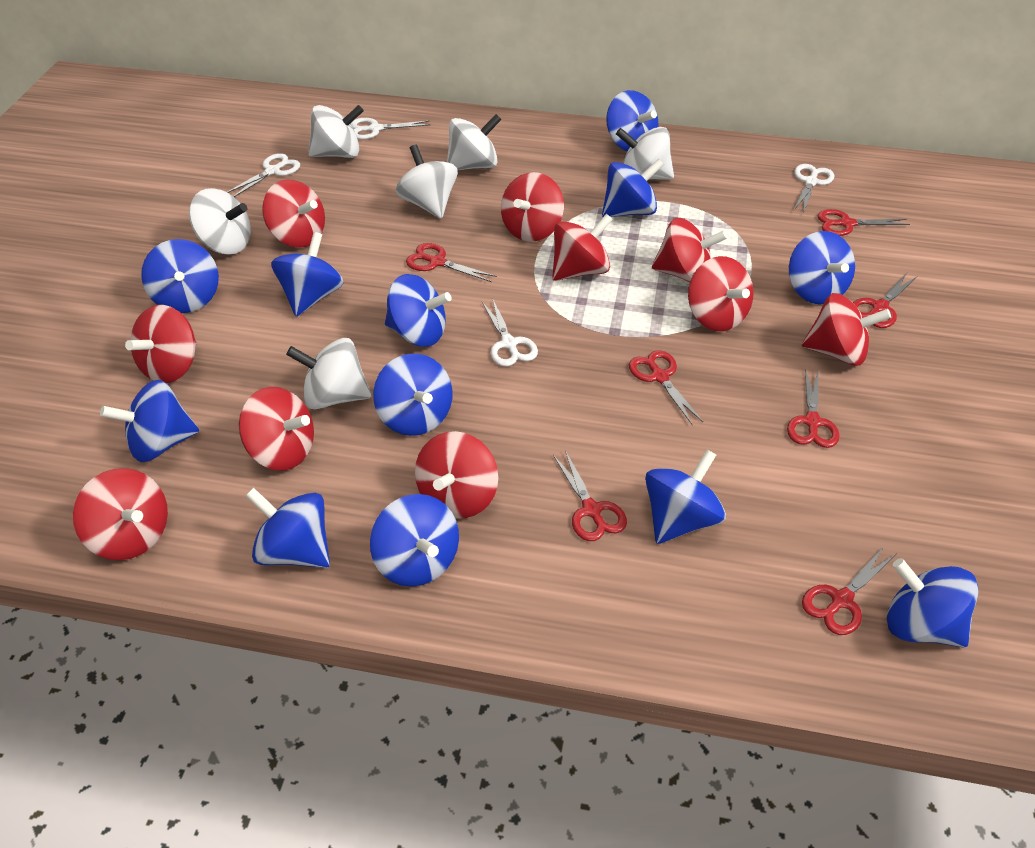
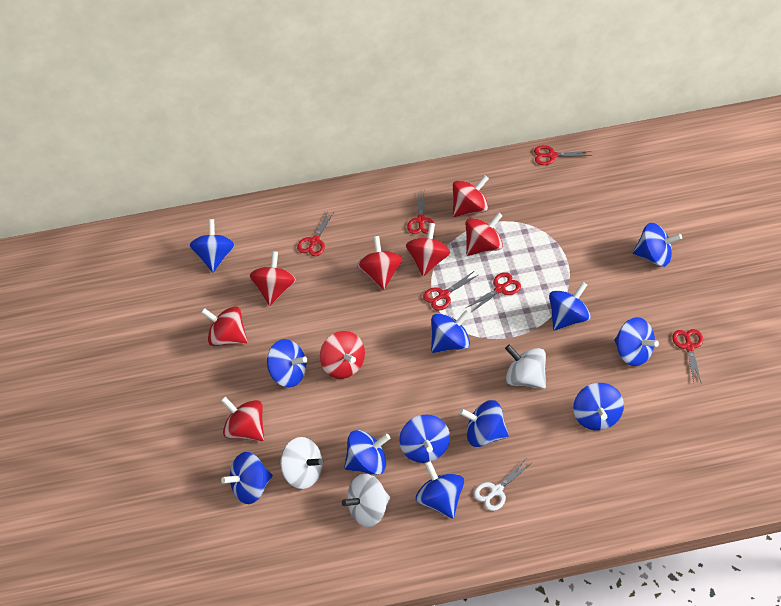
red scissors: 7 -> 6
red spinning top: 10 -> 8
white scissors: 4 -> 1
white spinning top: 6 -> 3

